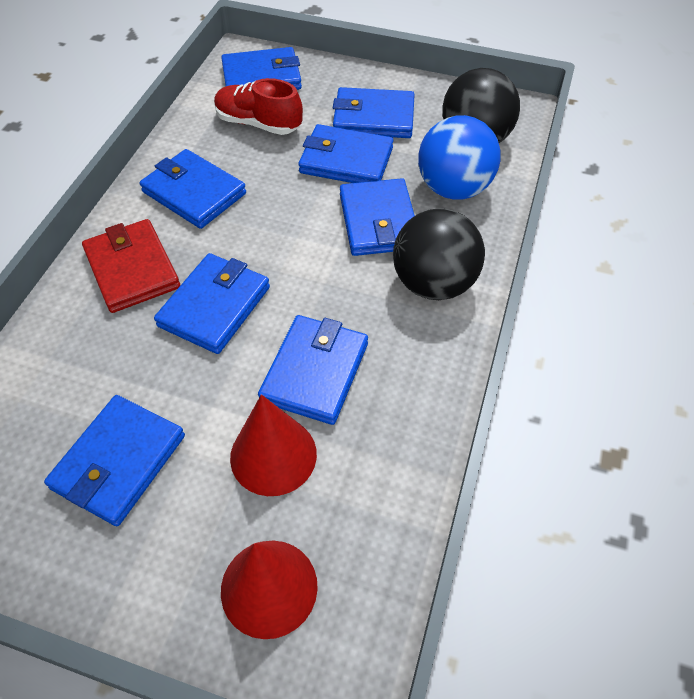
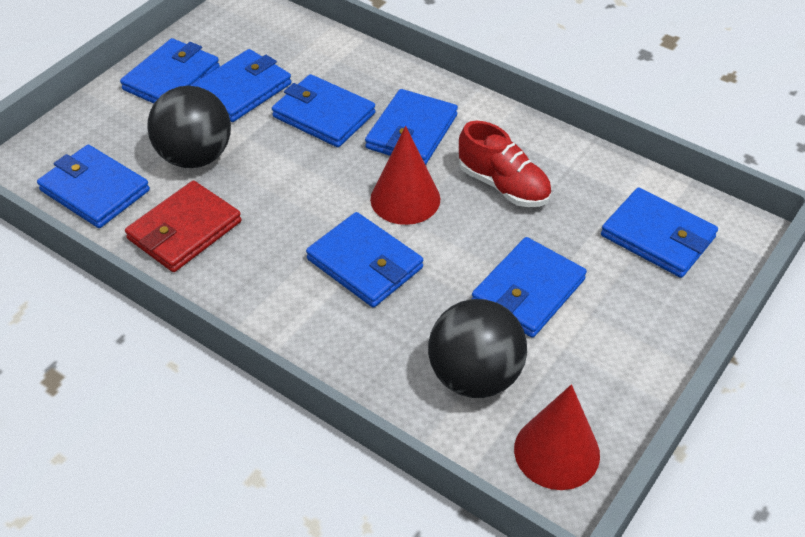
blue ball: 1 -> 0

